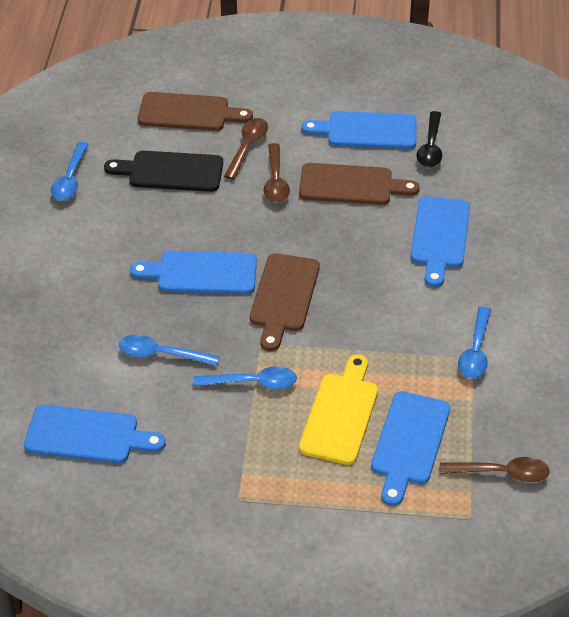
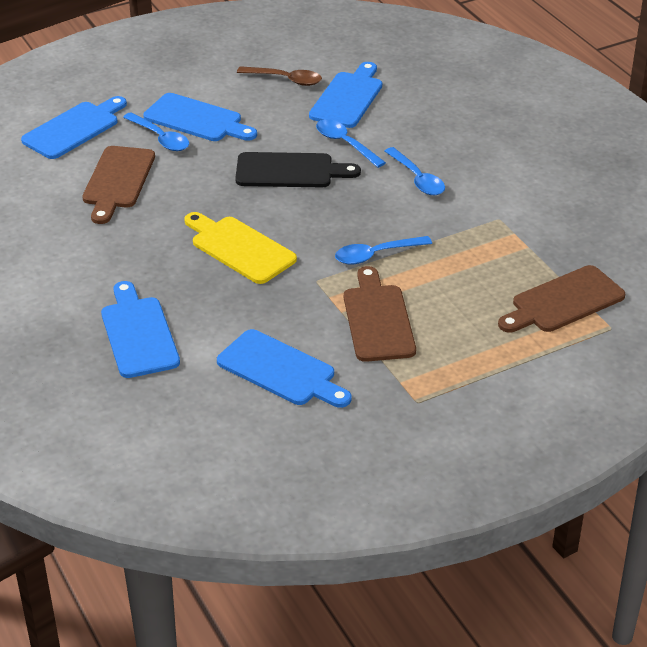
black spoon: 1 -> 0
brown spoon: 3 -> 1

